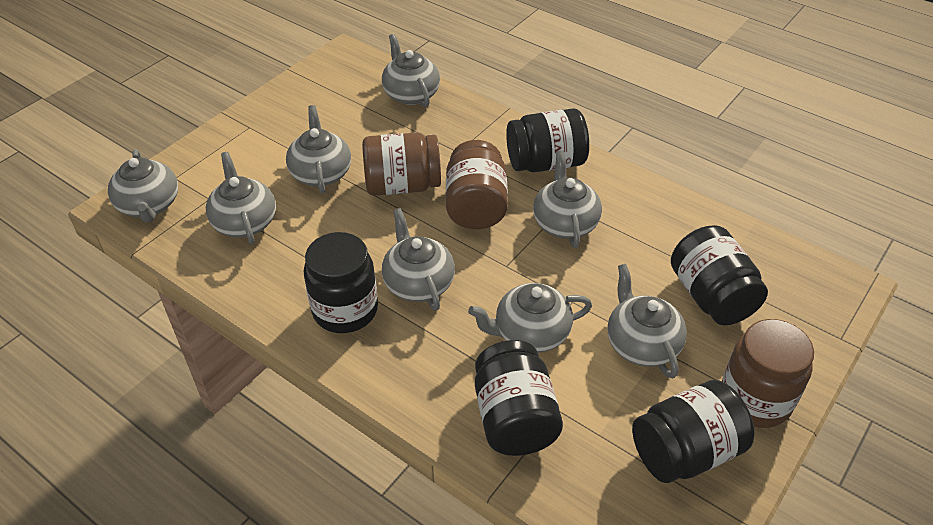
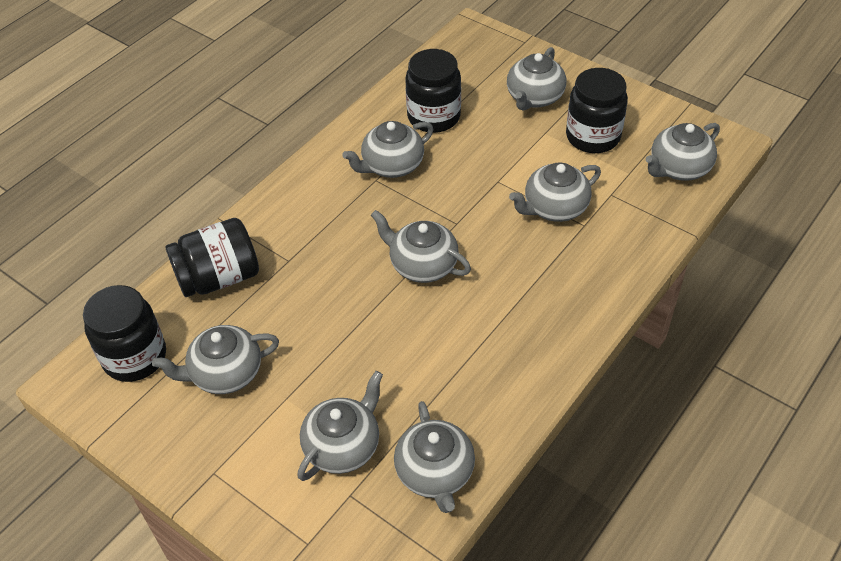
black jar: 5 -> 4
brown jar: 3 -> 0

